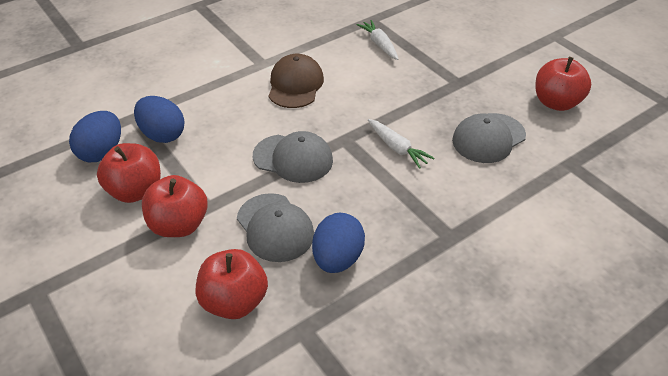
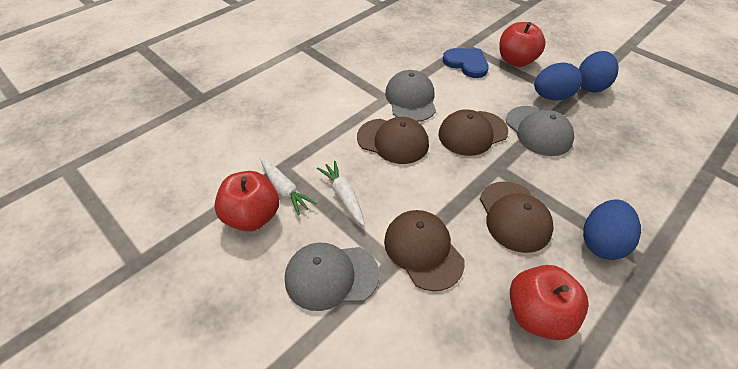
blue heart: 0 -> 1
brown cap: 1 -> 4
red apple: 4 -> 3

